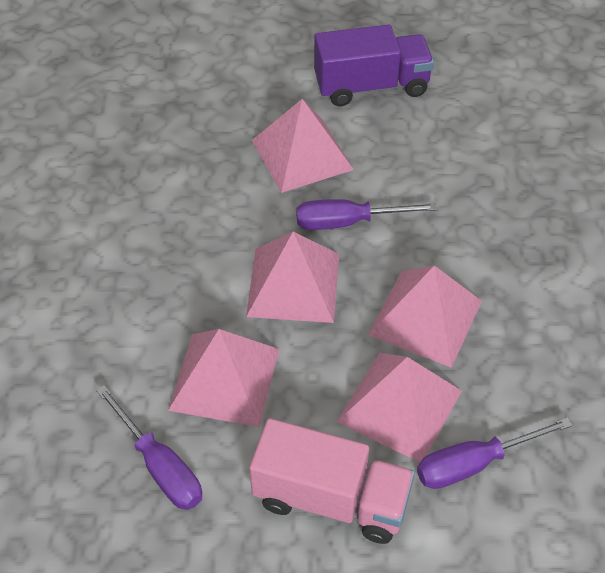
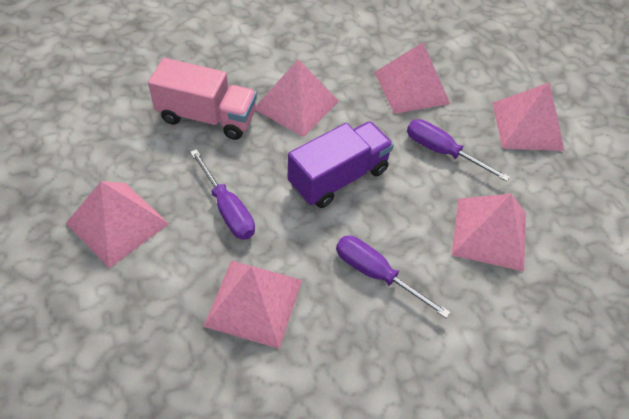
pink pyramid: 5 -> 6

